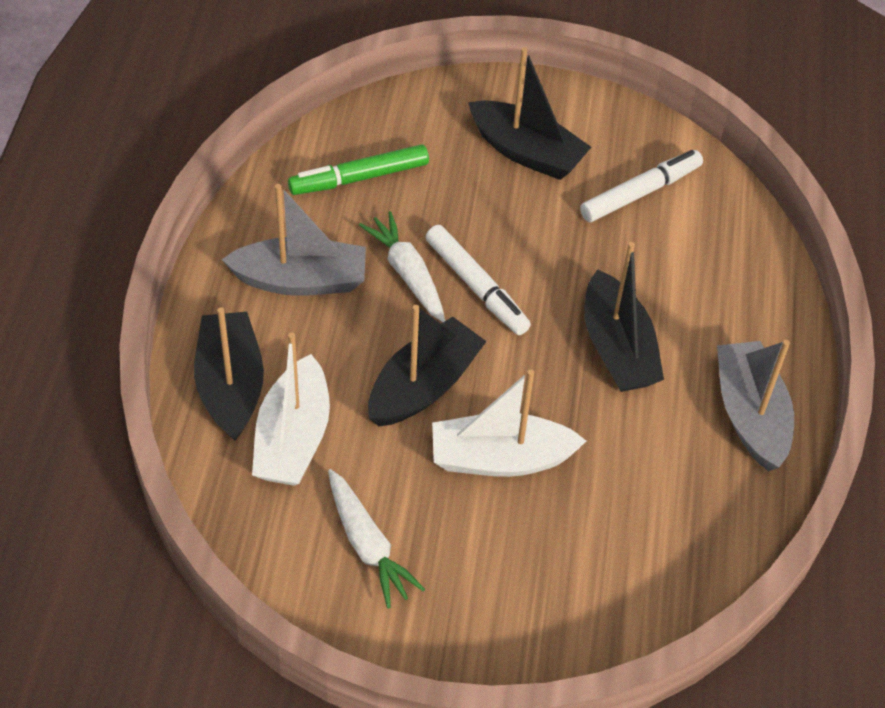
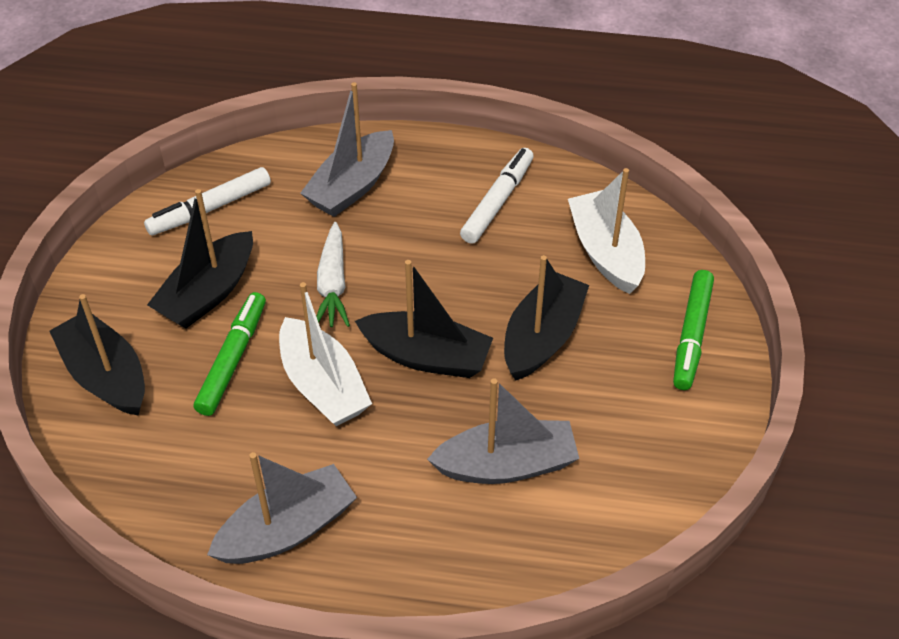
green marker: 1 -> 2
grey boat: 2 -> 3
white carrot: 2 -> 1

